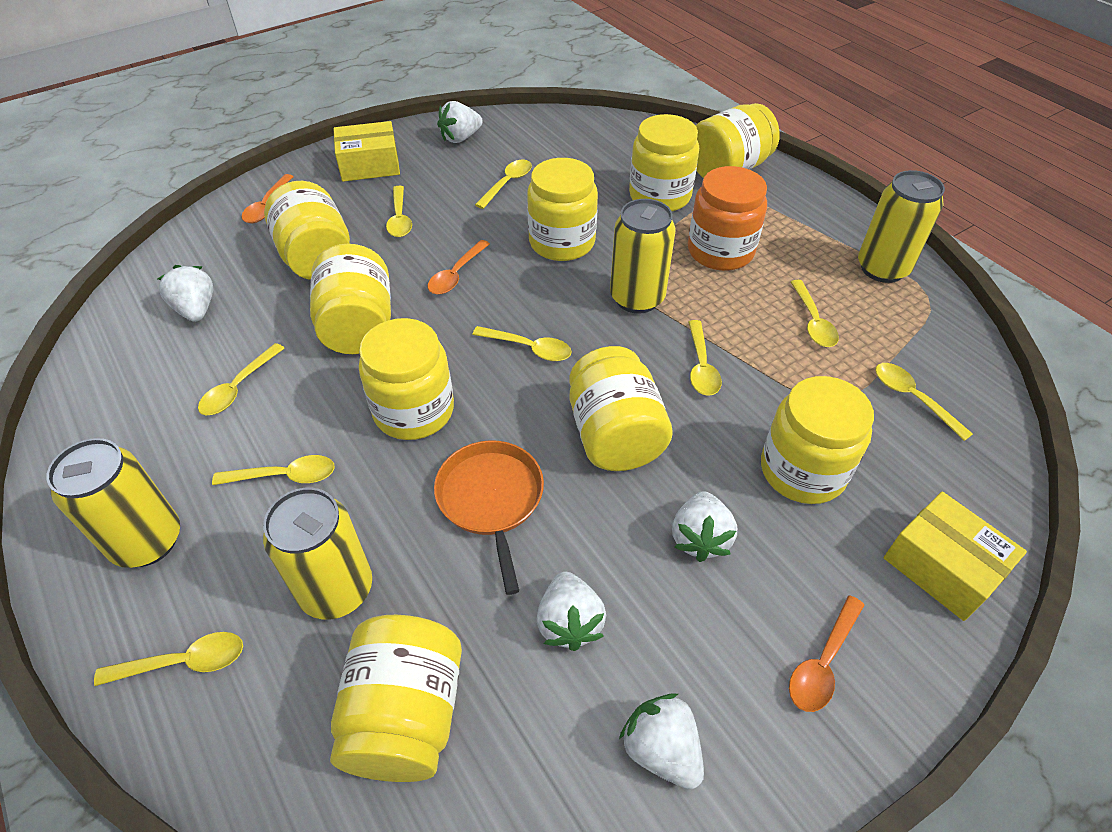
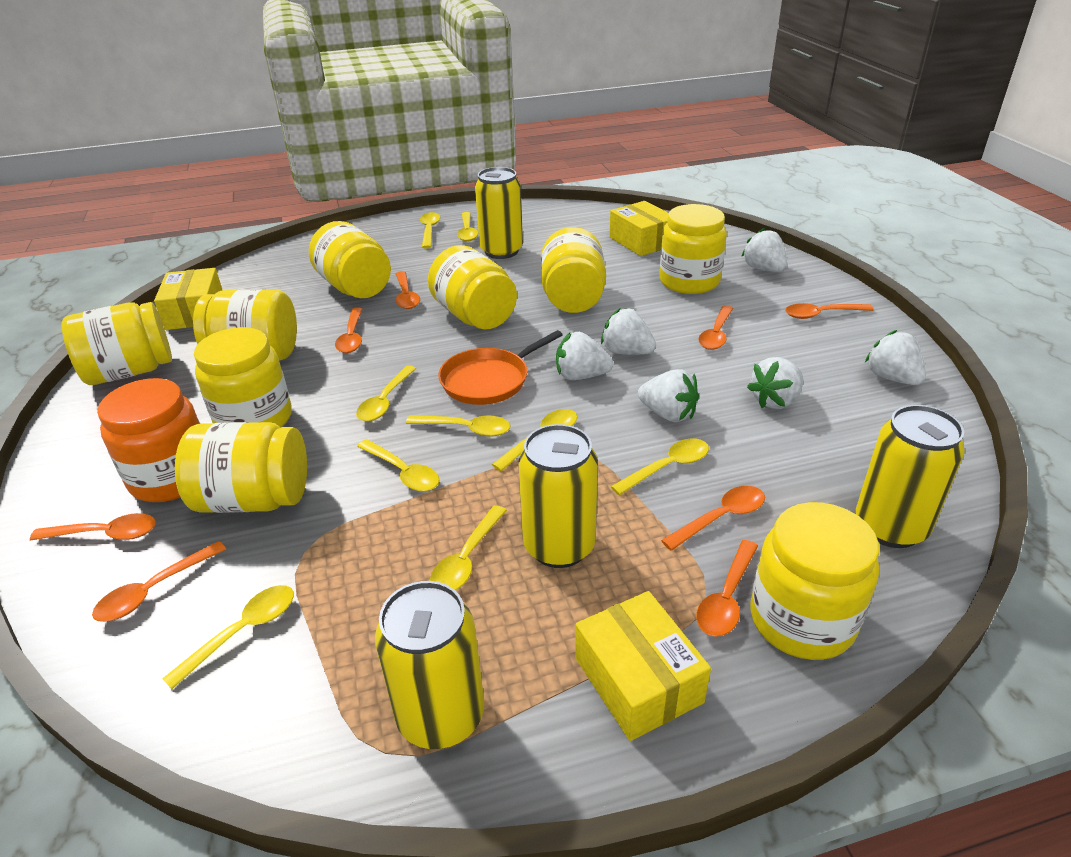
orange spoon: 3 -> 8
white strawberry: 5 -> 6
yellow box: 2 -> 3

